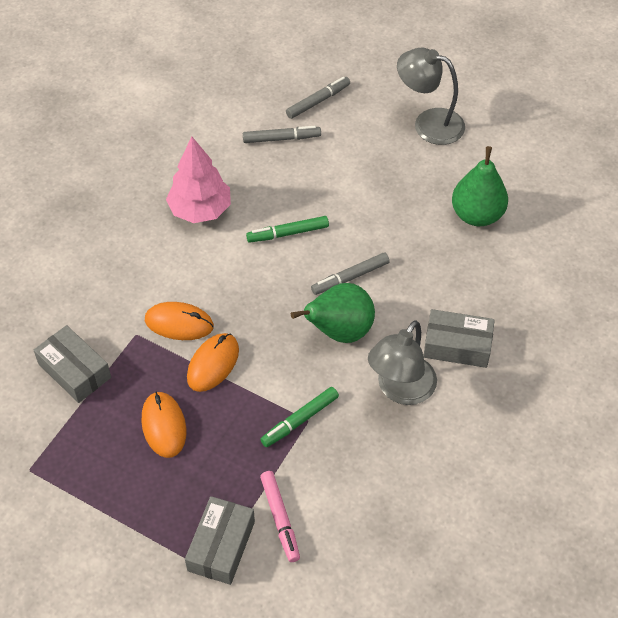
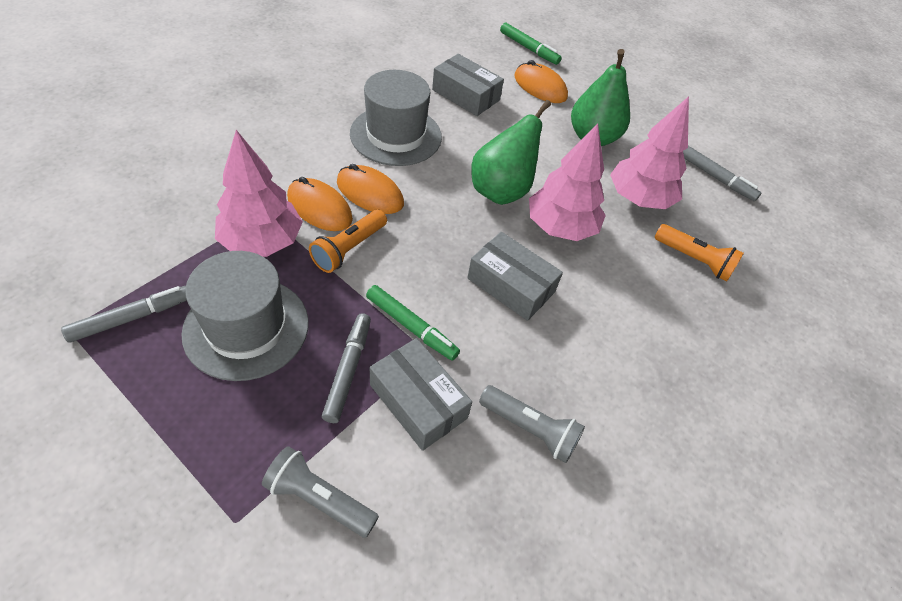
grey flashlight: 0 -> 2
grey hat: 0 -> 2
grey lamp: 2 -> 0
orange flashlight: 0 -> 2
pink marker: 1 -> 0
pink tree: 1 -> 3

